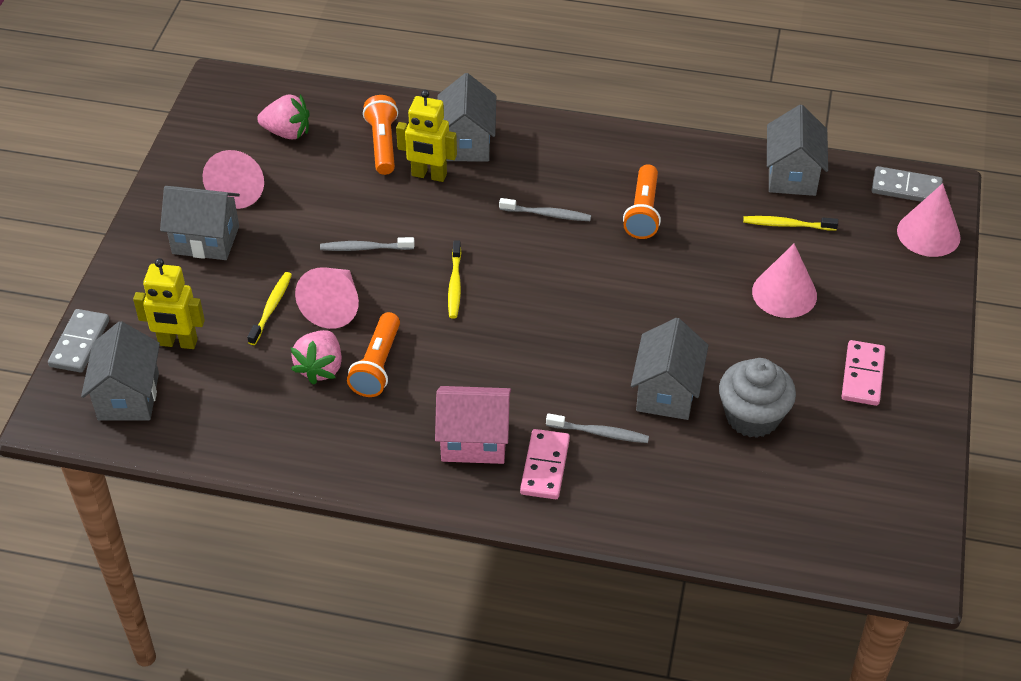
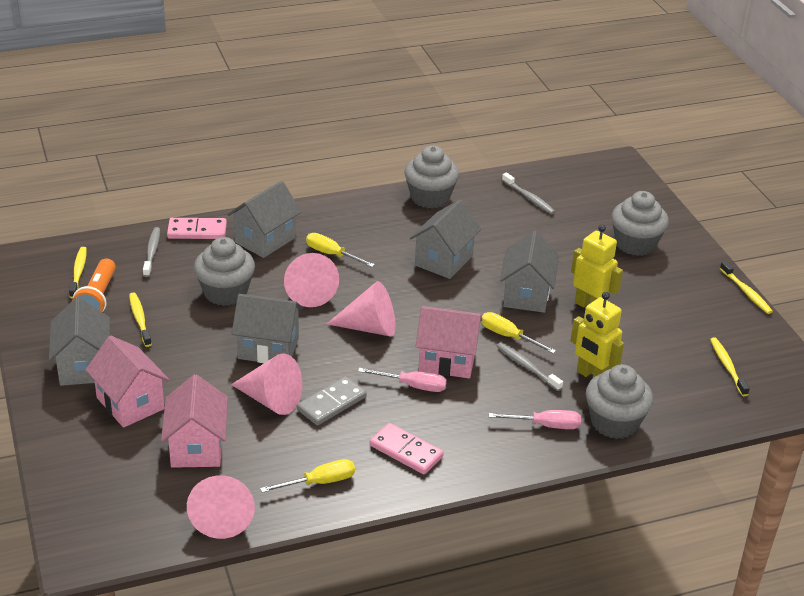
grey cupcake: 1 -> 4
grey domino: 2 -> 1
orange flashlight: 3 -> 1
pink house: 1 -> 3
pink screwdriver: 0 -> 2
pink strawberry: 2 -> 0
yellow screwdriver: 0 -> 3
yellow toothbrush: 3 -> 4

